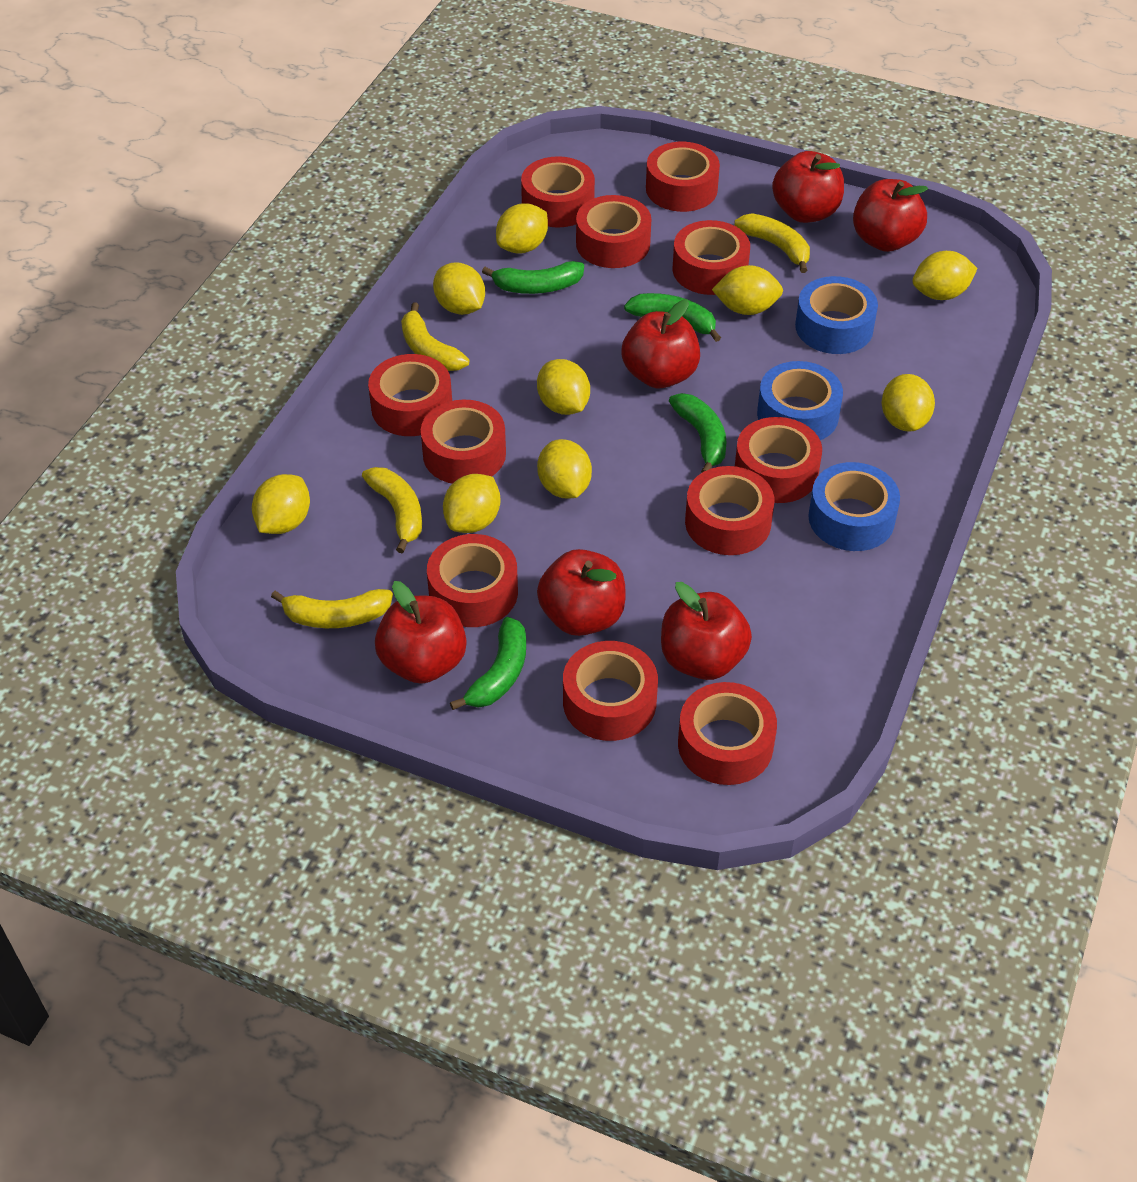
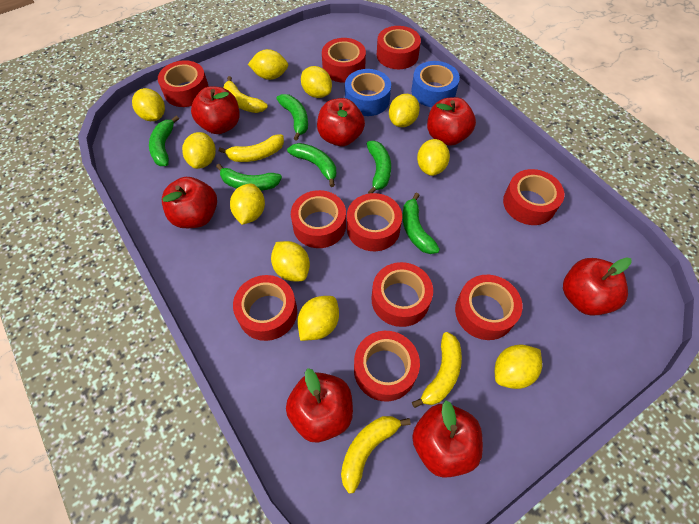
blue tape: 3 -> 2
green banana: 4 -> 6
red apple: 6 -> 7
red tape: 11 -> 10
yellow lemon: 9 -> 10

